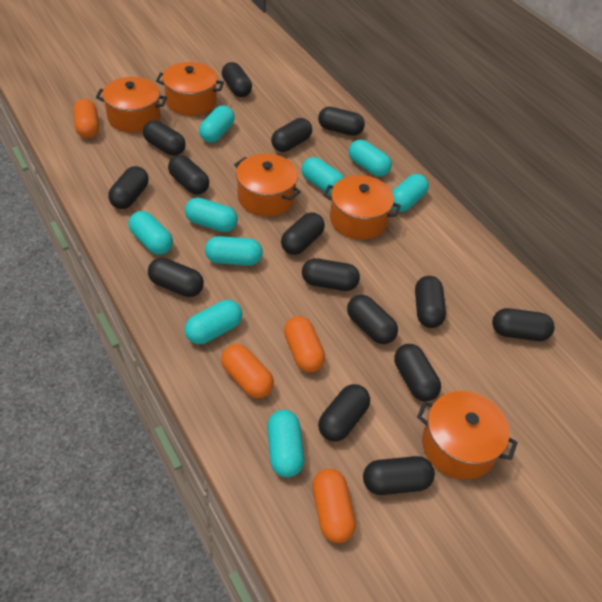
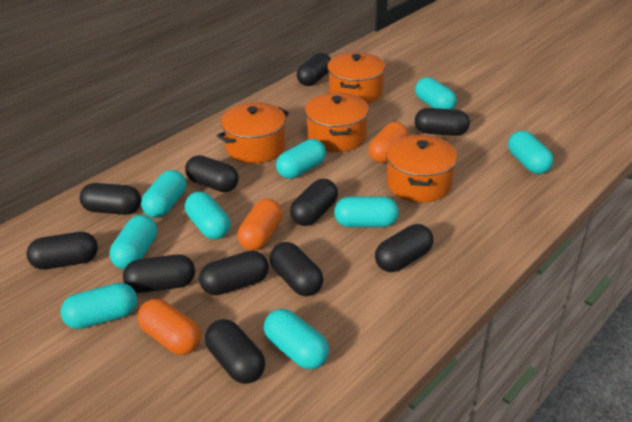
black capsule: 15 -> 11
orange capsule: 4 -> 3
orange pot: 5 -> 4

